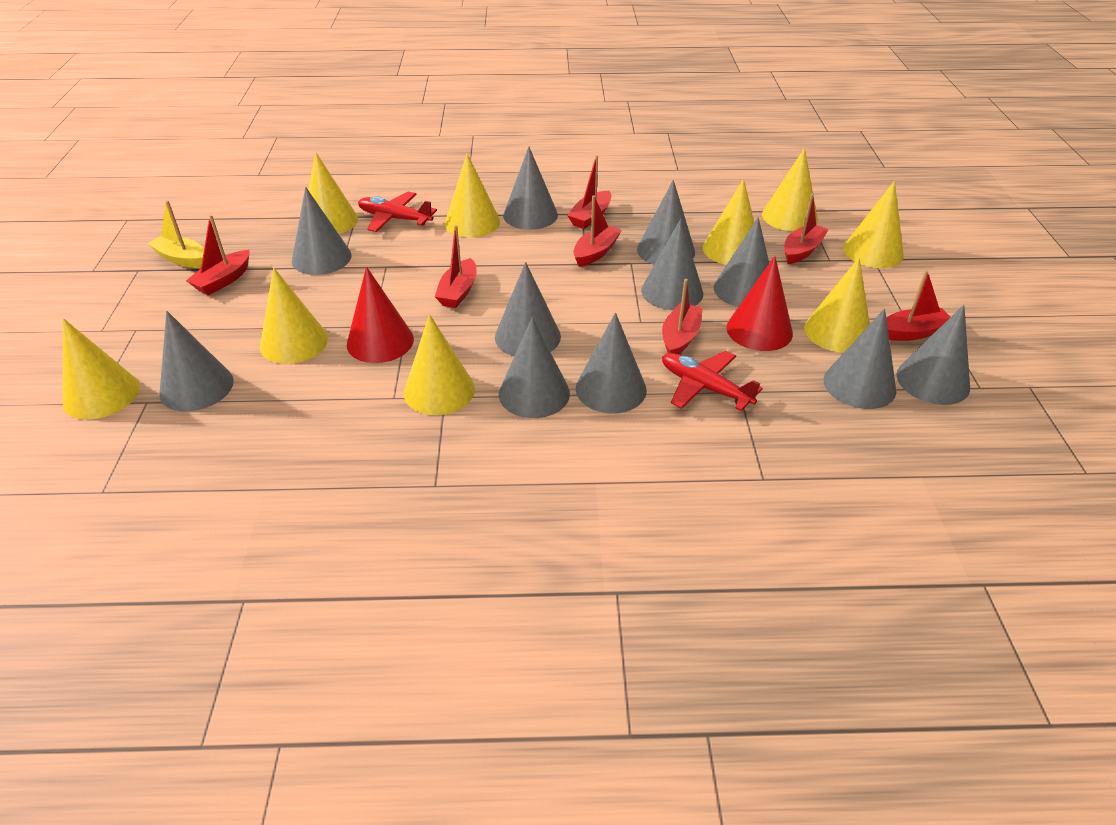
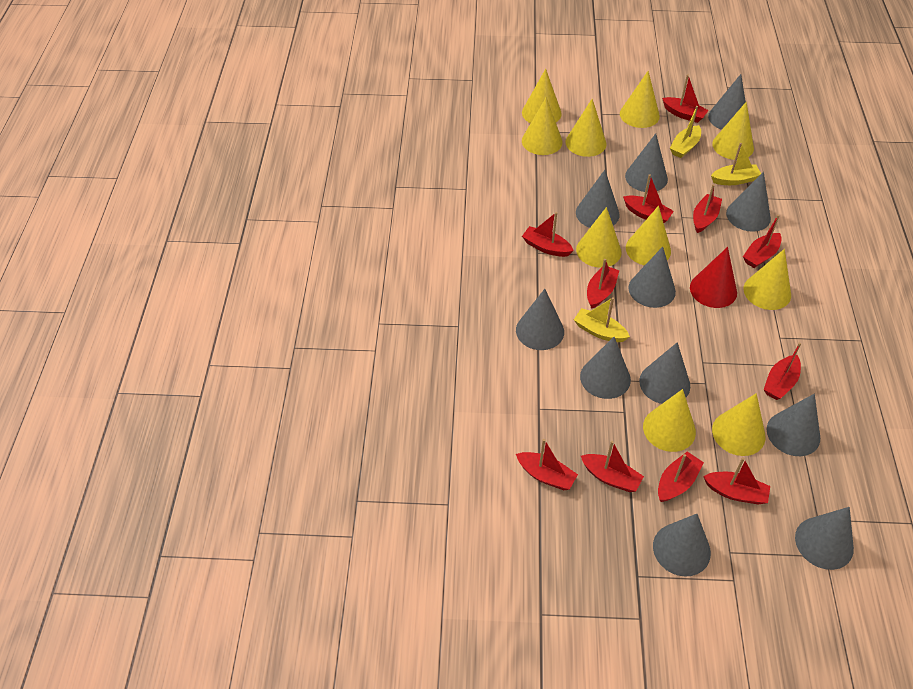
red boat: 7 -> 11
red cone: 2 -> 1
red plane: 2 -> 0
yellow boat: 1 -> 3
yellow cone: 9 -> 10

